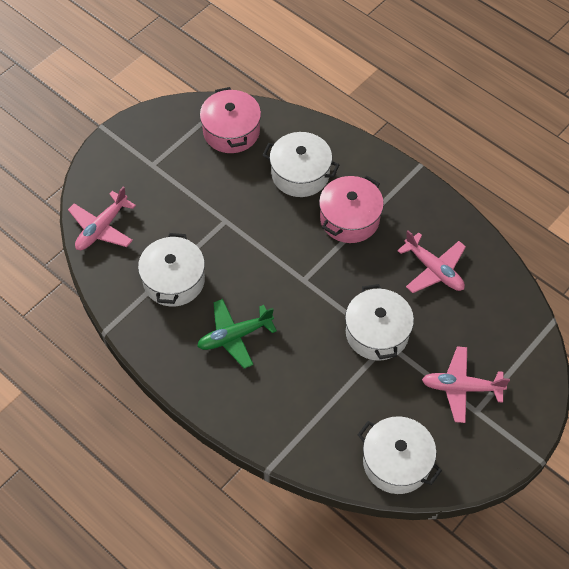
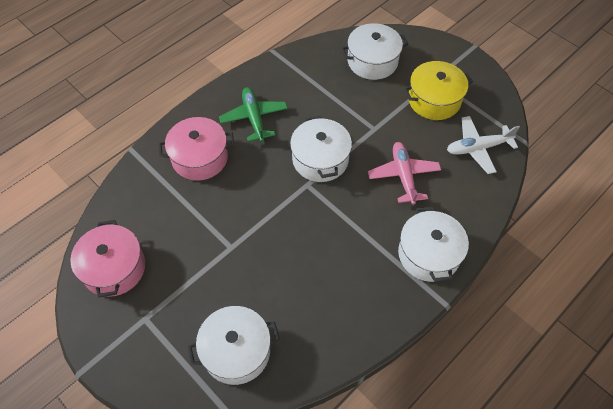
pink plane: 3 -> 1
white plane: 0 -> 1
yellow pot: 0 -> 1

